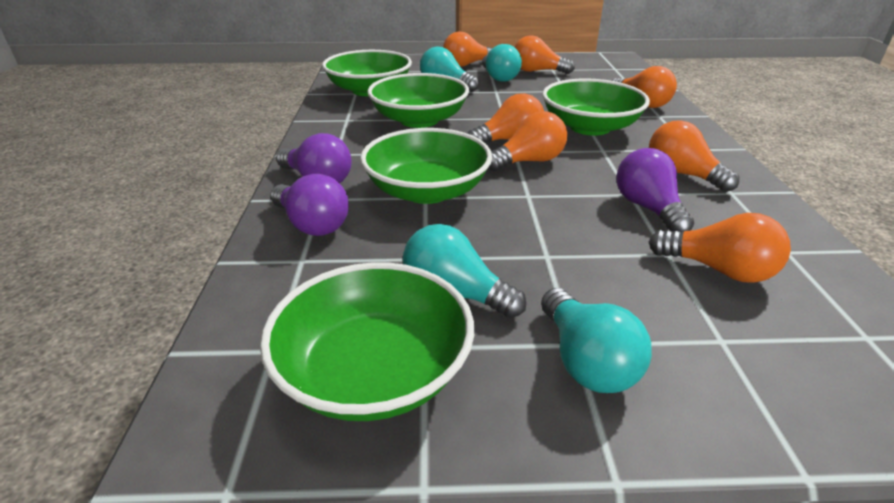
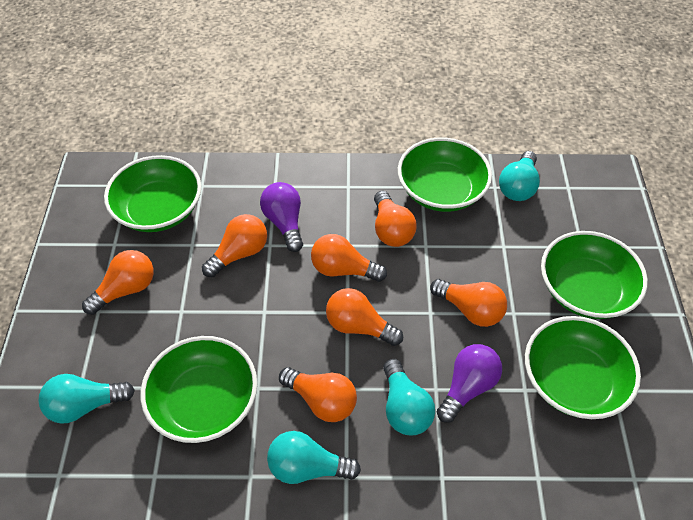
purple light bulb: 3 -> 2

